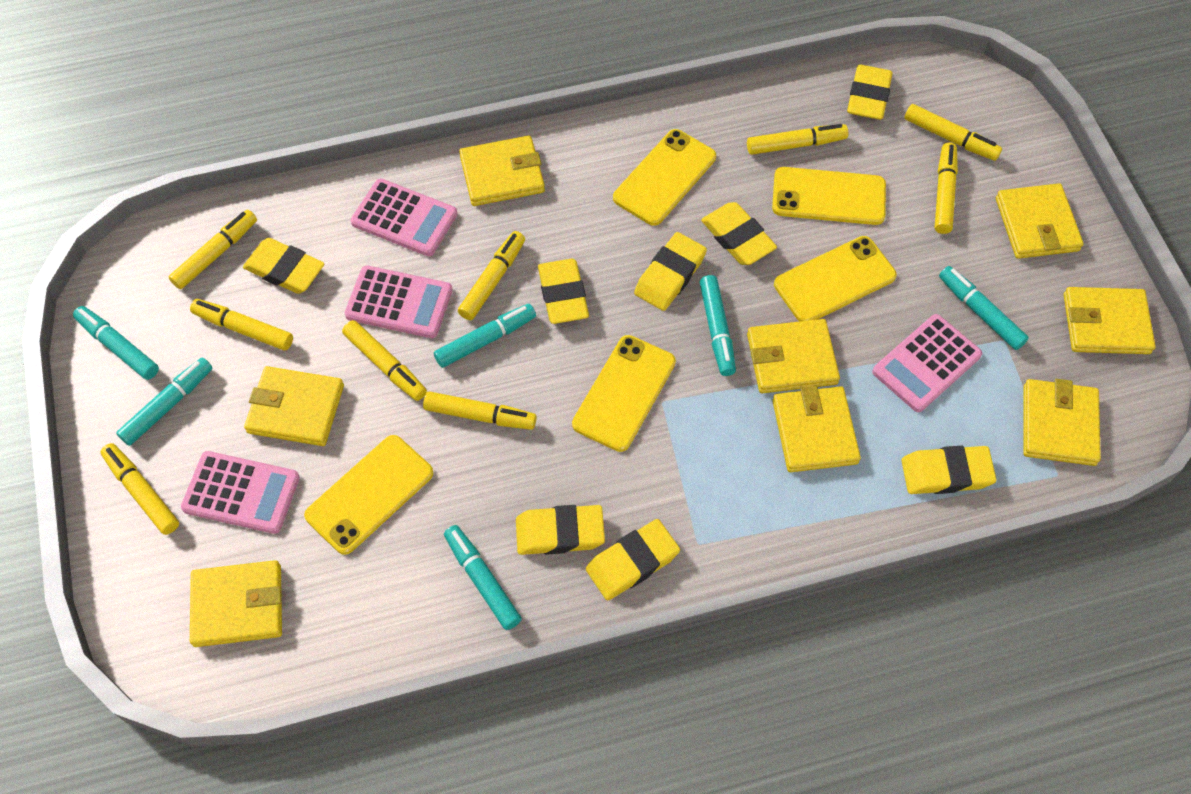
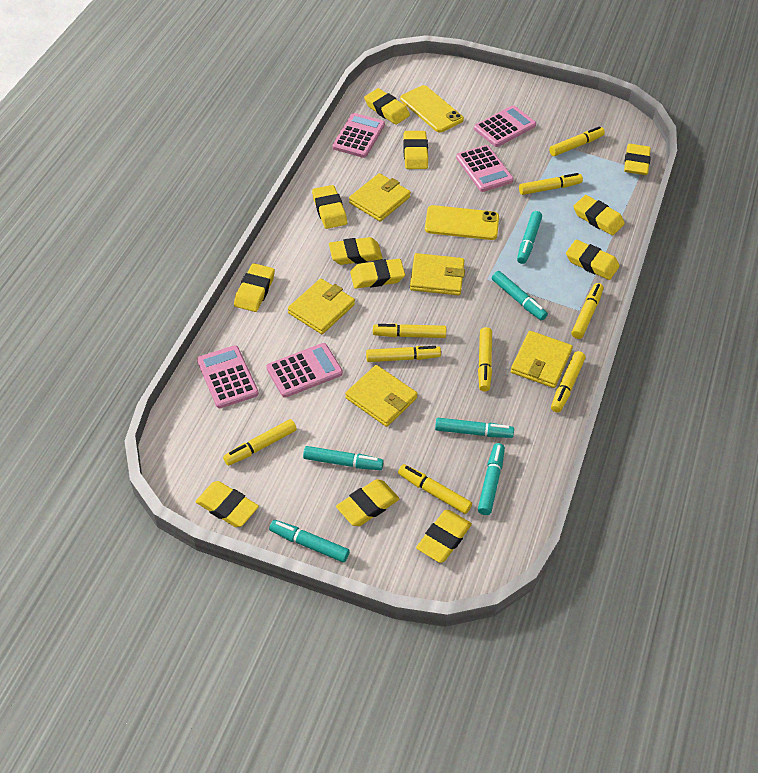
pink calculator: 4 -> 5
yellow eraser: 8 -> 12
yellow phone: 5 -> 2
yellow wallet: 8 -> 5

